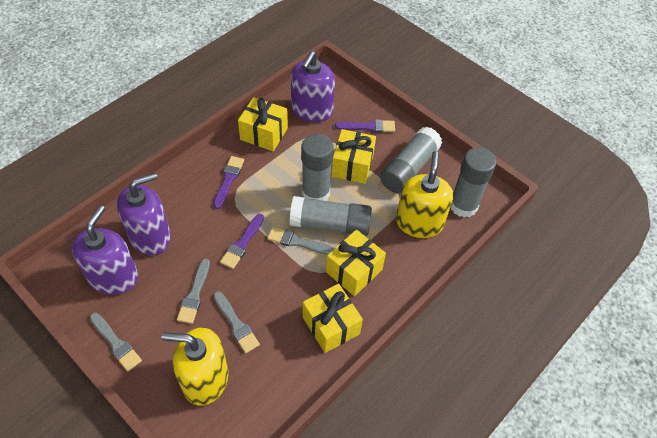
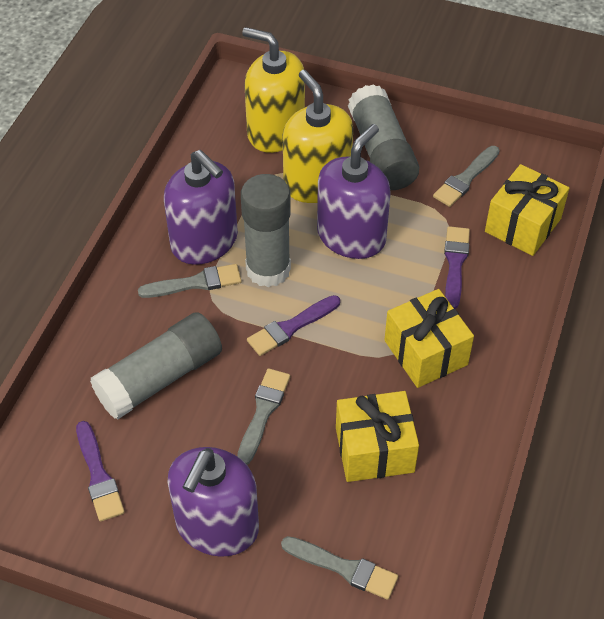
grey glue stick: 4 -> 3
yellow gift: 4 -> 3

